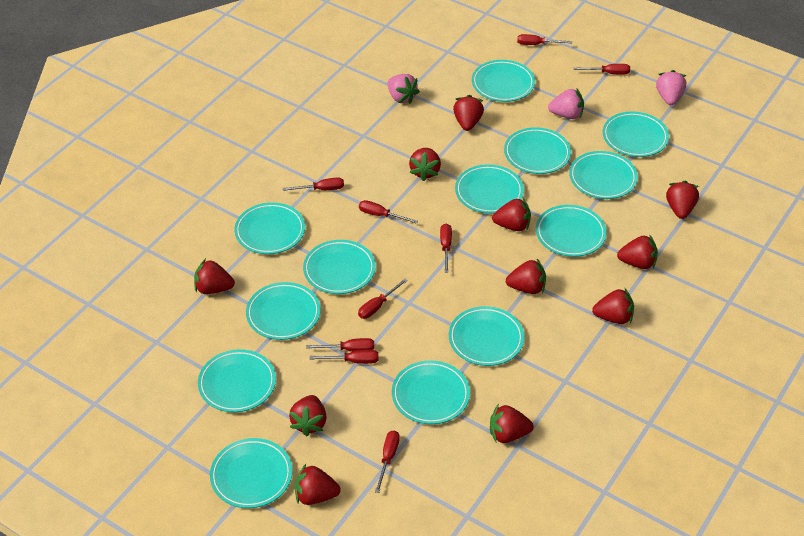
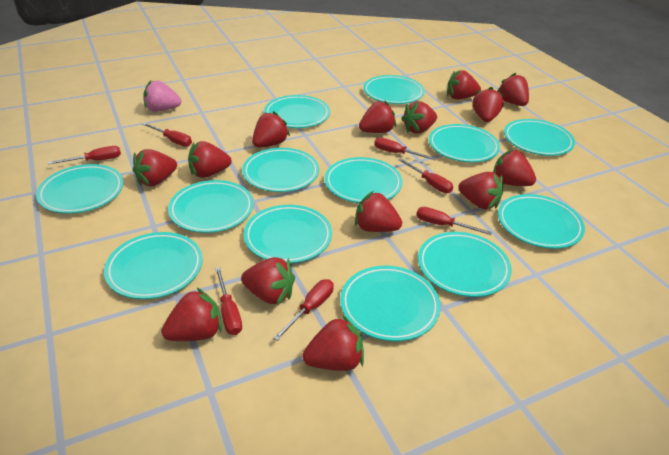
pink strawberry: 3 -> 1
red screwdriver: 9 -> 7
red strawberry: 11 -> 14

